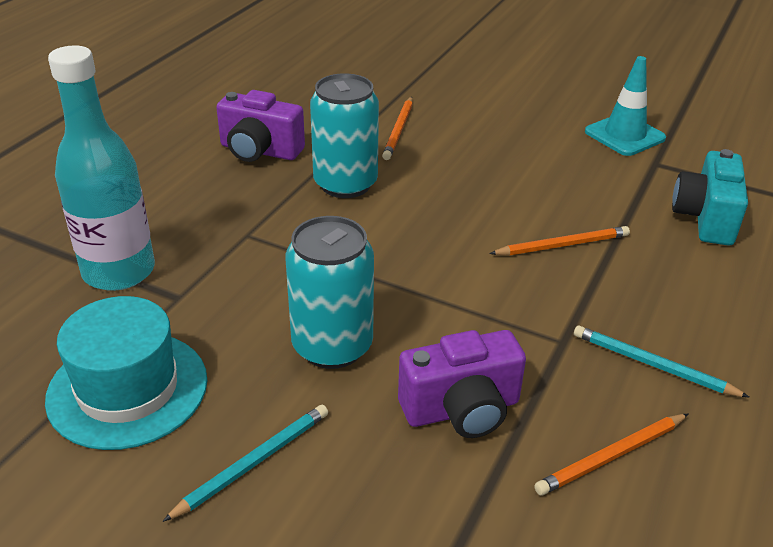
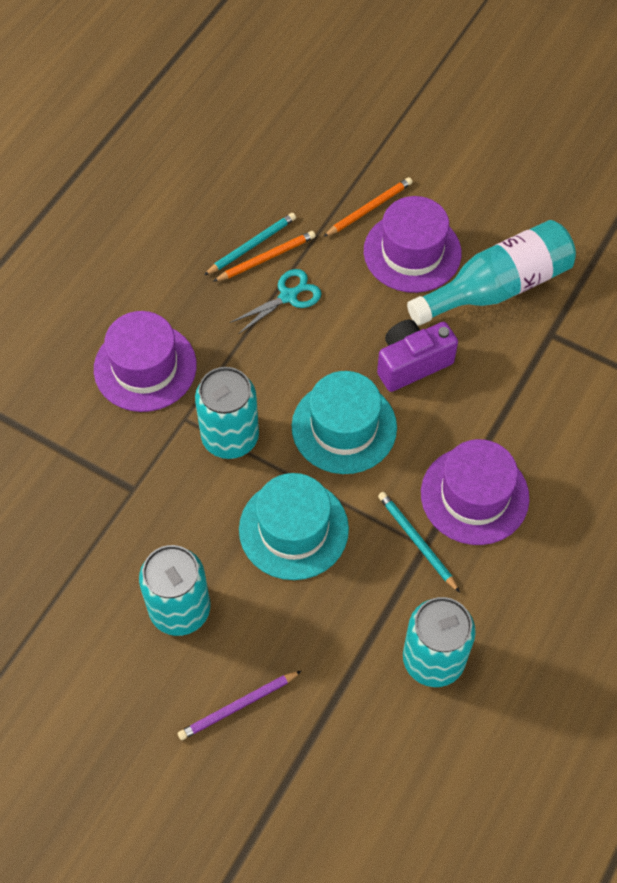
orange pencil: 3 -> 2
purple camera: 2 -> 1
purple hat: 0 -> 3
purple pencil: 0 -> 1
turquoise camera: 1 -> 0
turquoise can: 2 -> 3
turquoise hat: 1 -> 2
turquoise scissors: 0 -> 1
turquoise traffic cone: 1 -> 0

